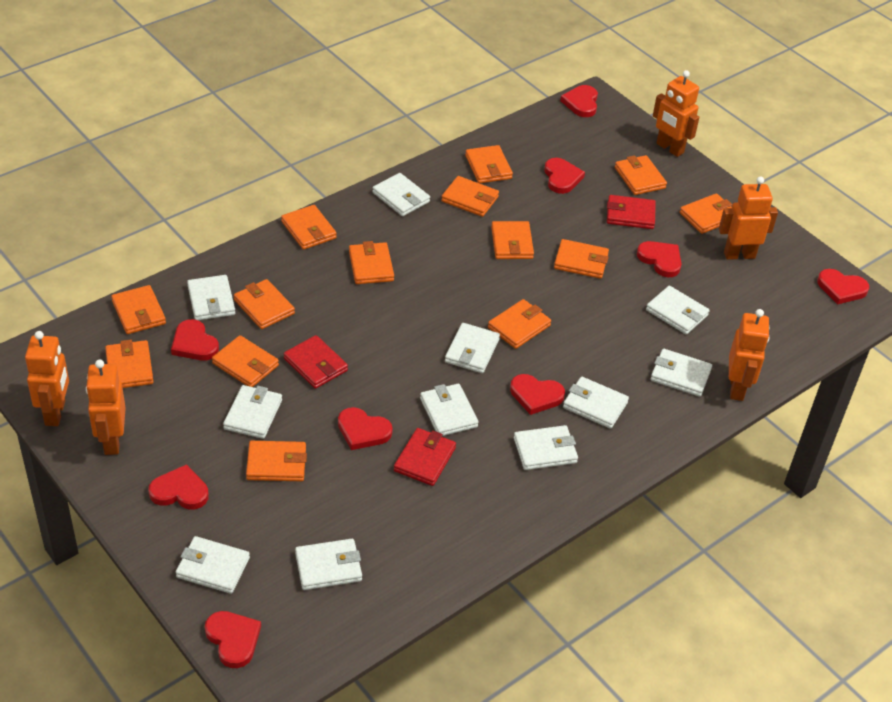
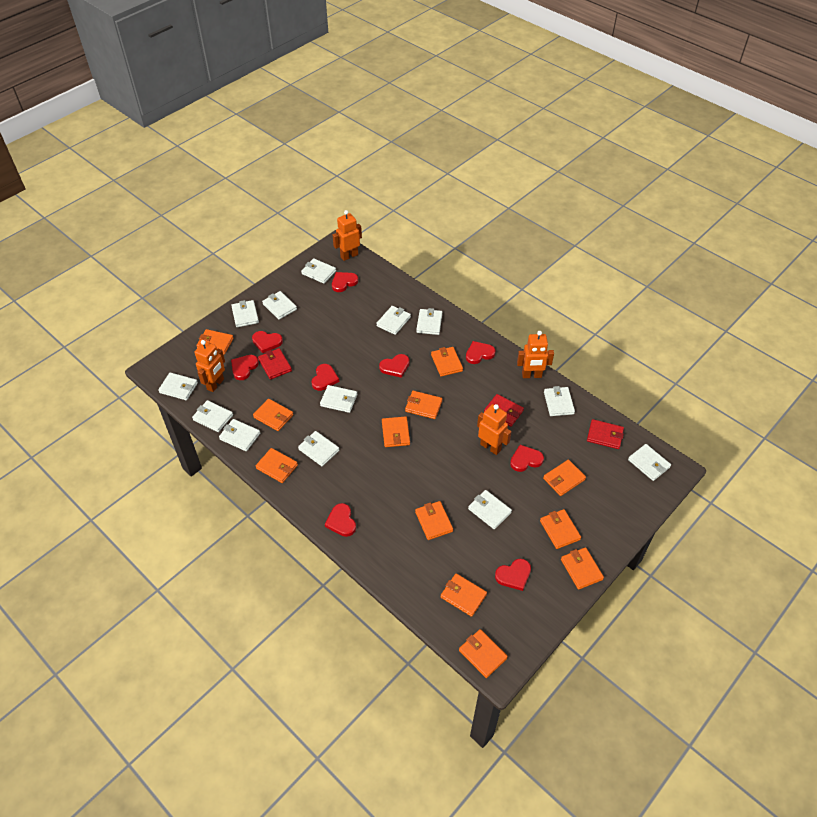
orange robot: 5 -> 4
orange wallet: 14 -> 12
white wallet: 11 -> 13

